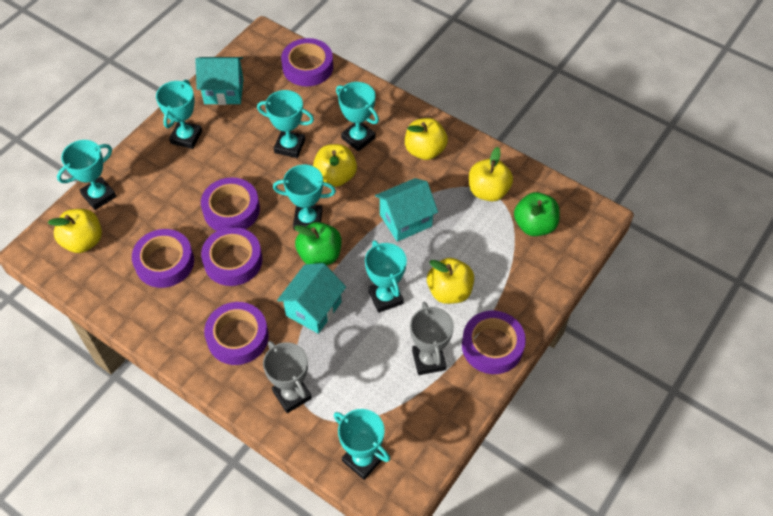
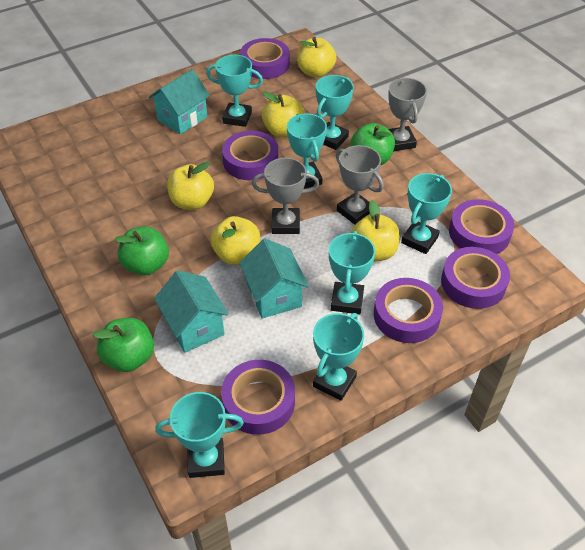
green apple: 2 -> 3
grey trophy: 2 -> 3

